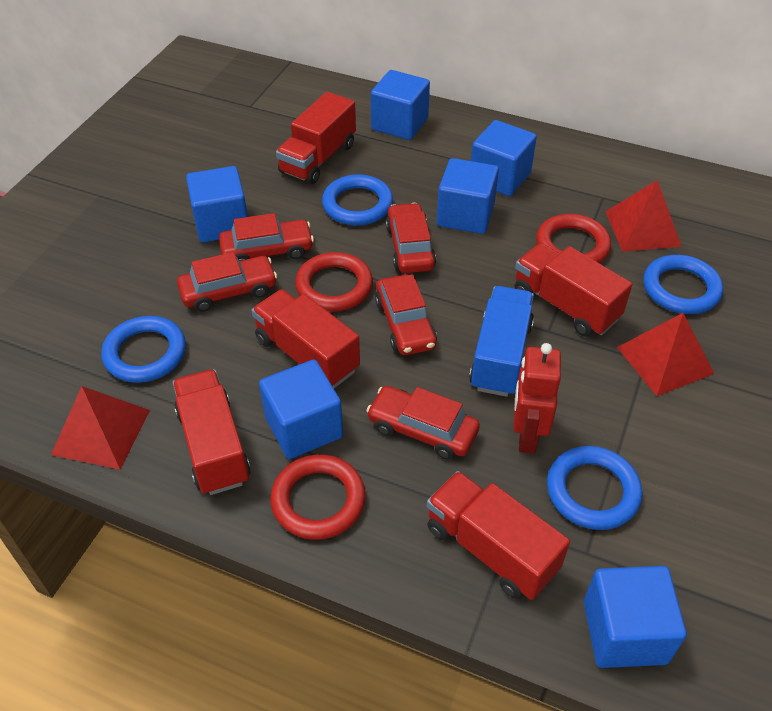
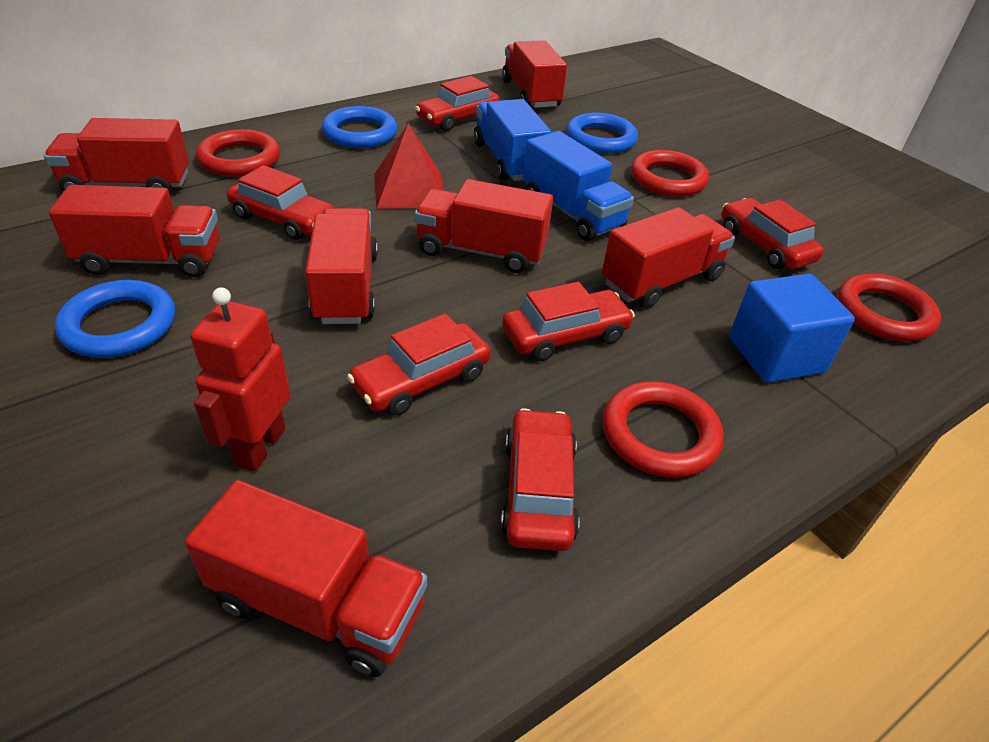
blue cube: 6 -> 1
blue ring: 4 -> 3
blue truck: 1 -> 2
red car: 5 -> 6
red pyramid: 3 -> 1
red ring: 3 -> 4
red truck: 5 -> 7

